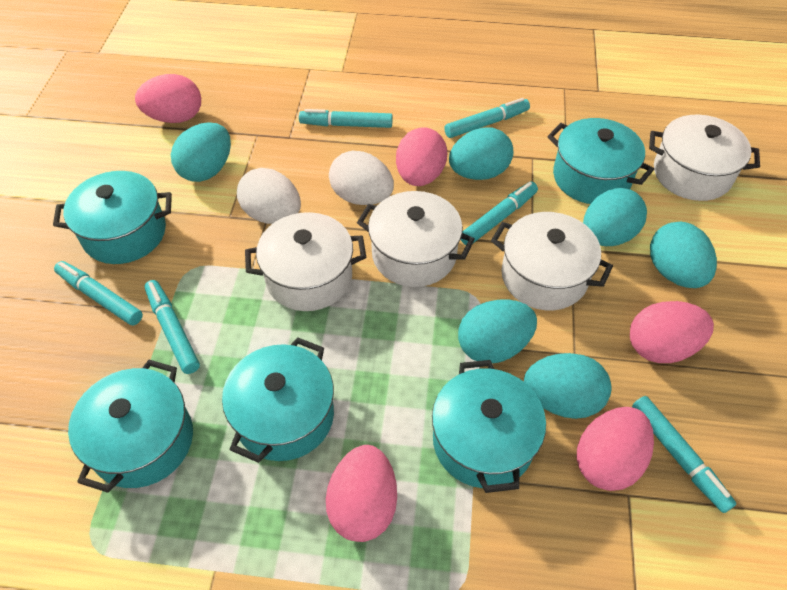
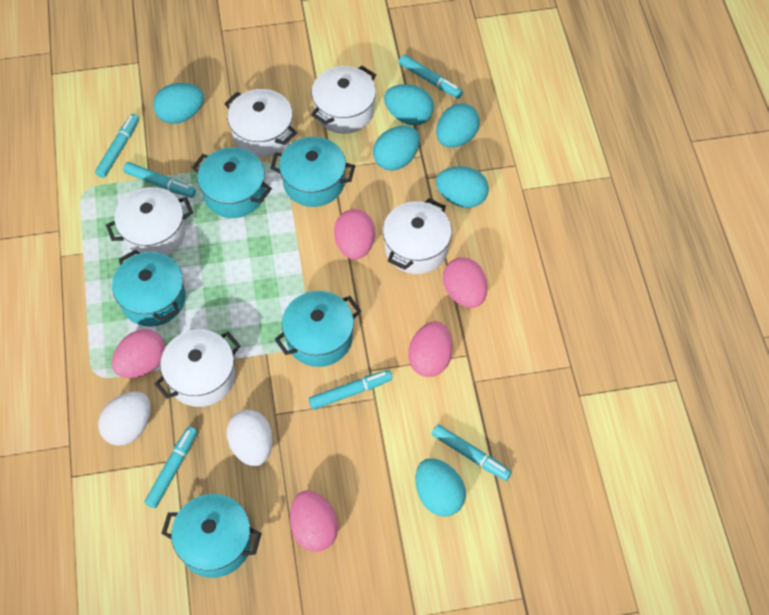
white pot: 4 -> 5

